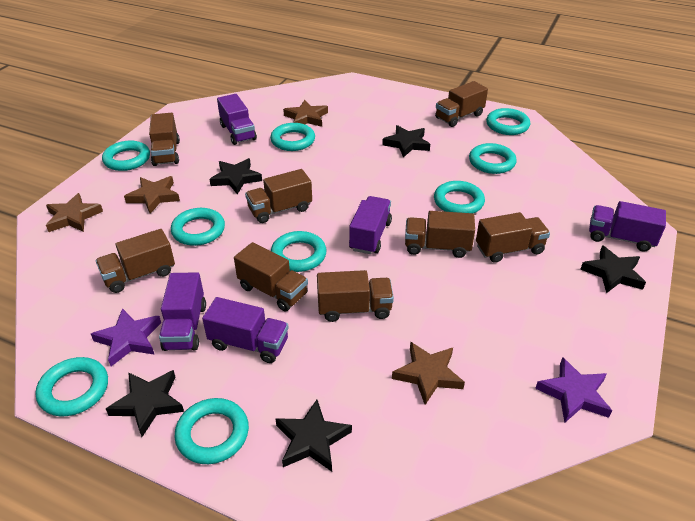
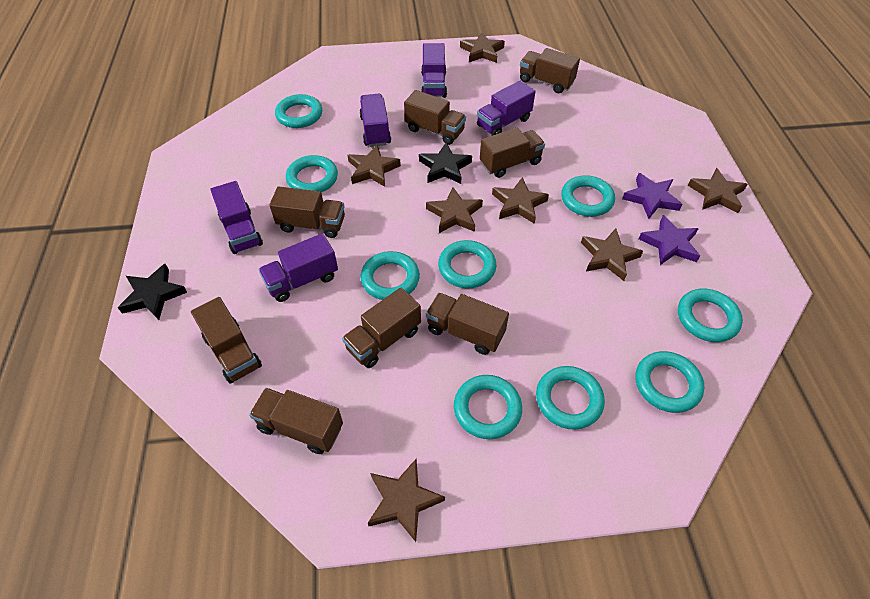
black star: 5 -> 2
brown star: 4 -> 7

